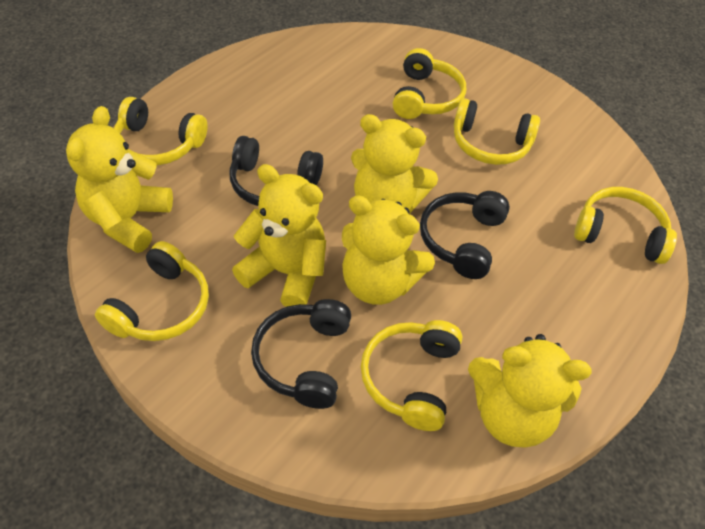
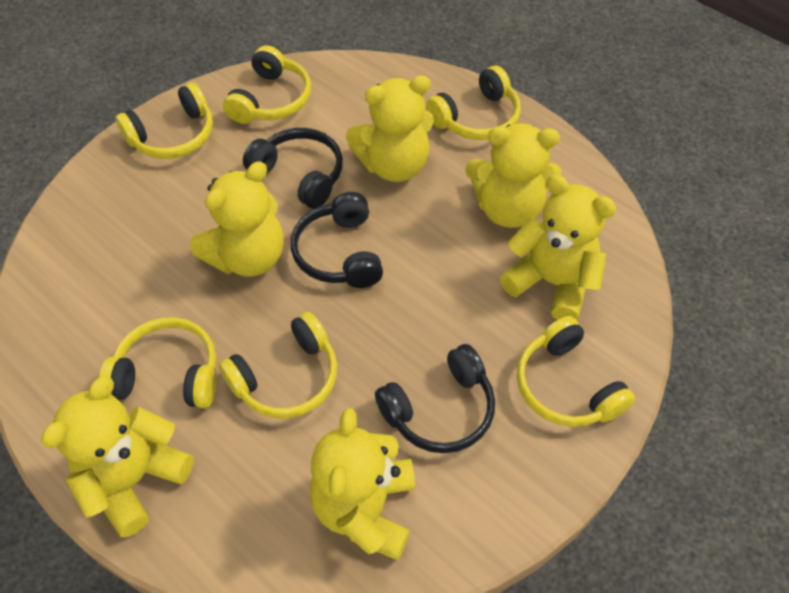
yellow teddy bear: 5 -> 6

